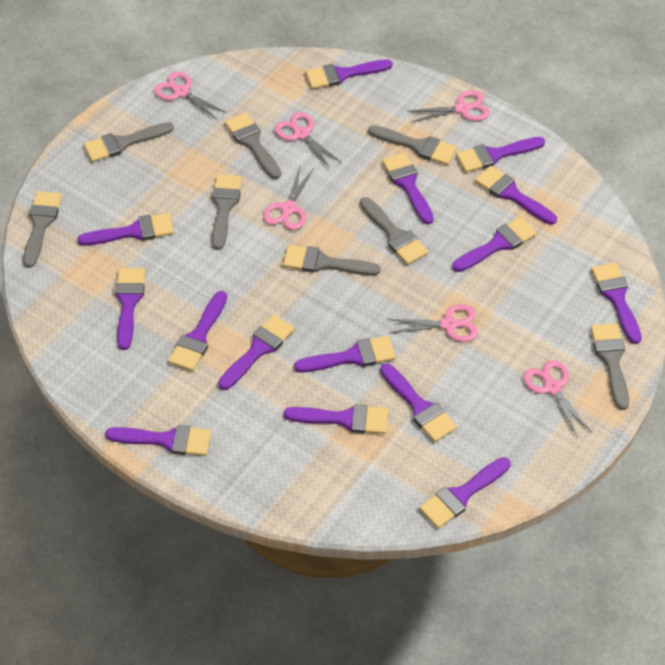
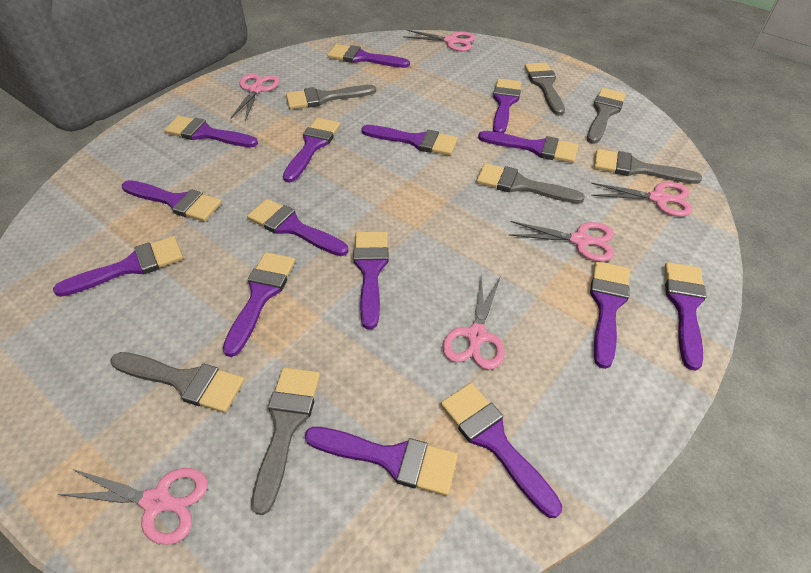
grey brush: 8 -> 7

